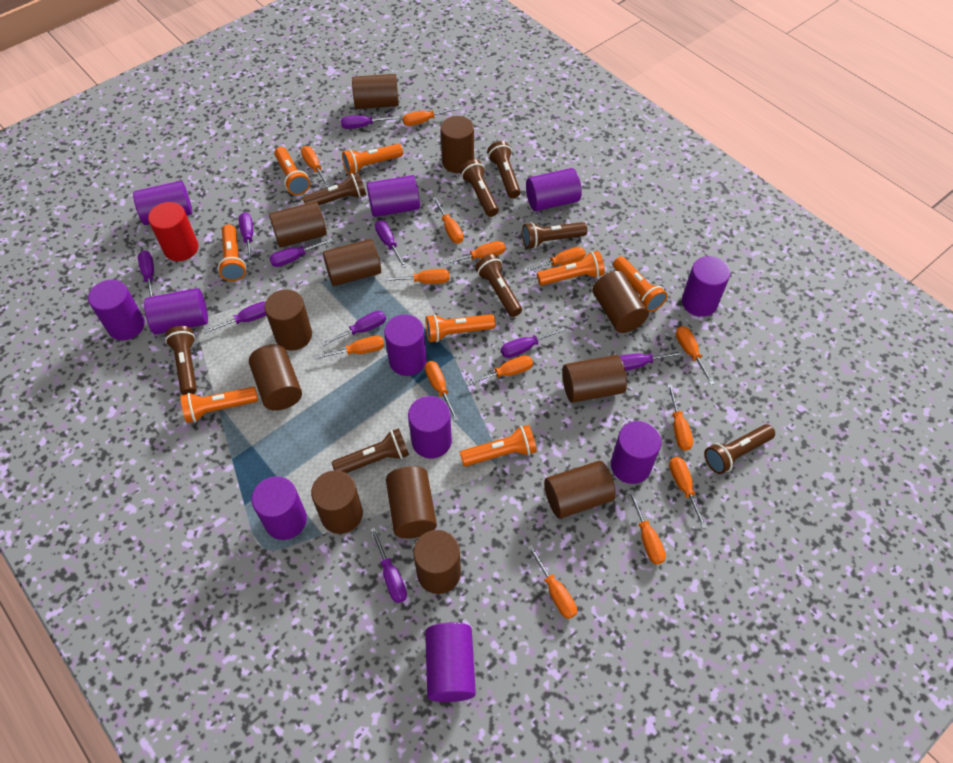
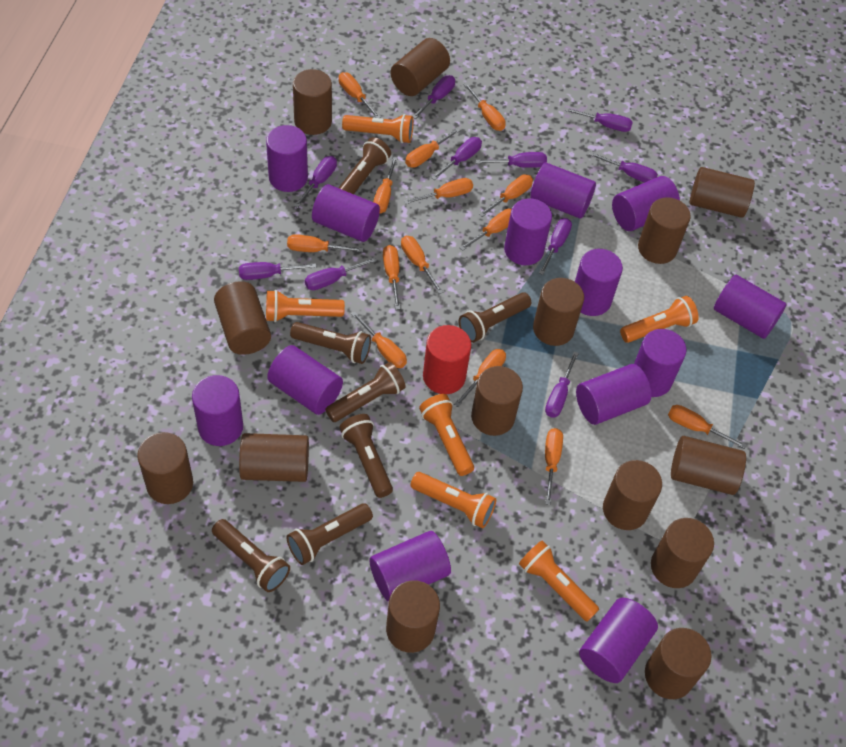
brown cylinder: 12 -> 14
brown flashlight: 8 -> 7
orange flashlight: 8 -> 6
purple cylinder: 11 -> 13

